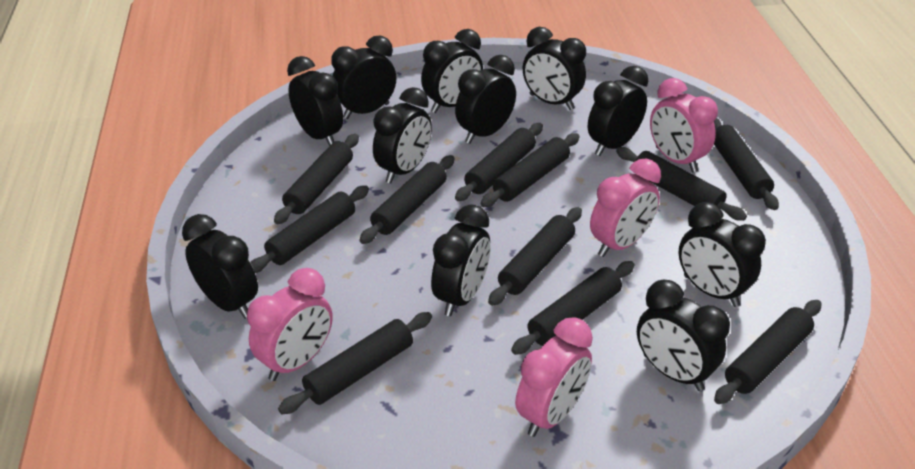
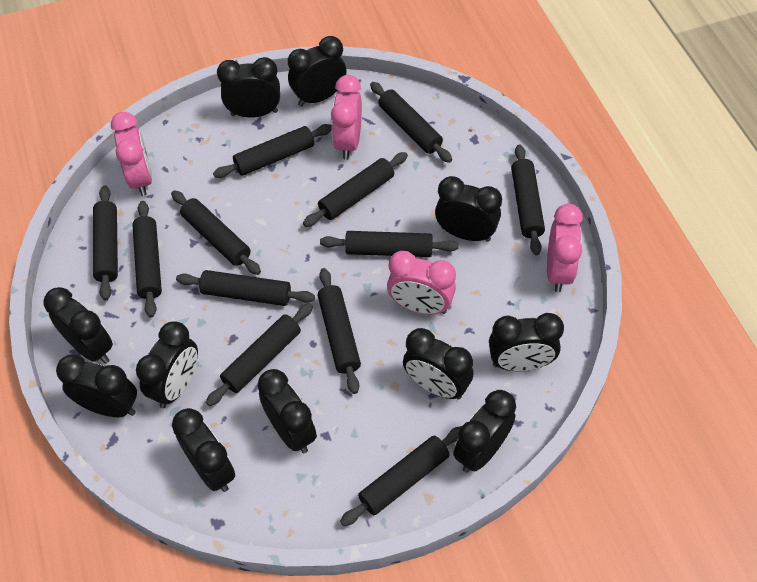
black rolling pin: 11 -> 12

